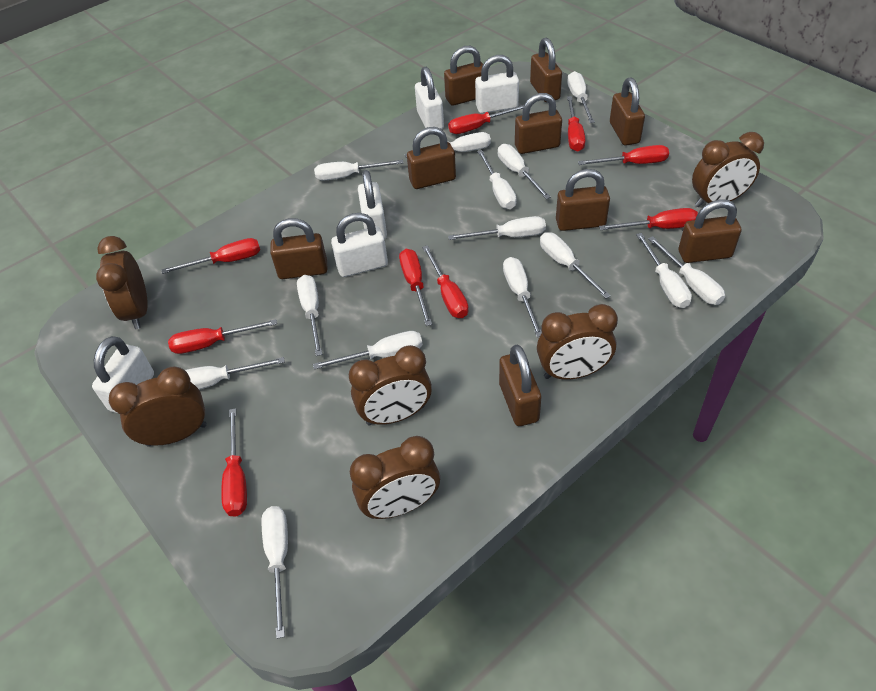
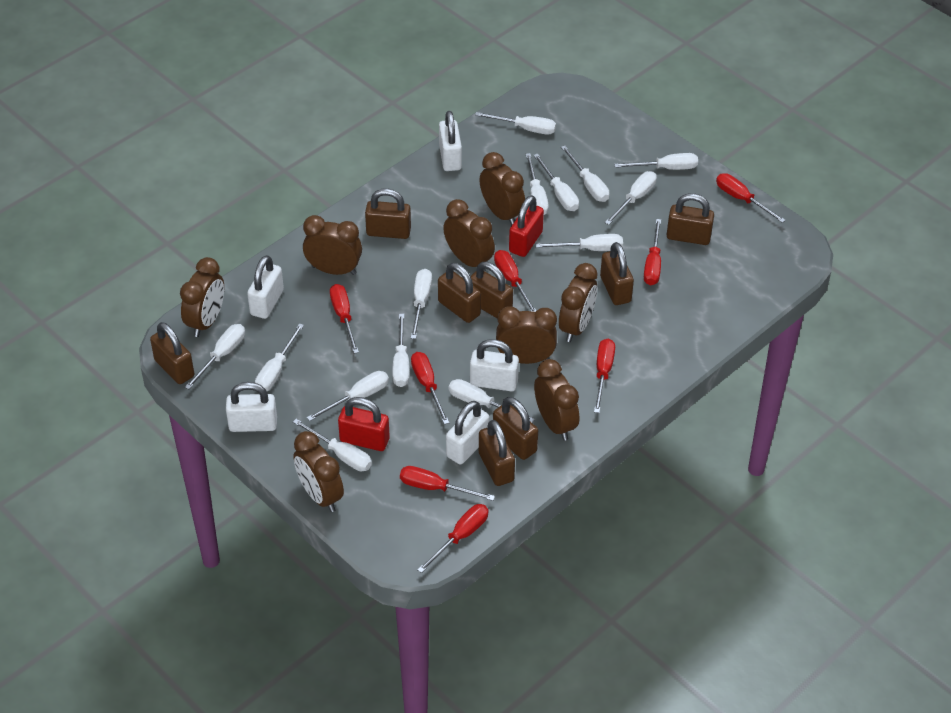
brown clock: 6 -> 8
brown padlock: 9 -> 8
red padlock: 0 -> 2
red screwdriver: 9 -> 8

